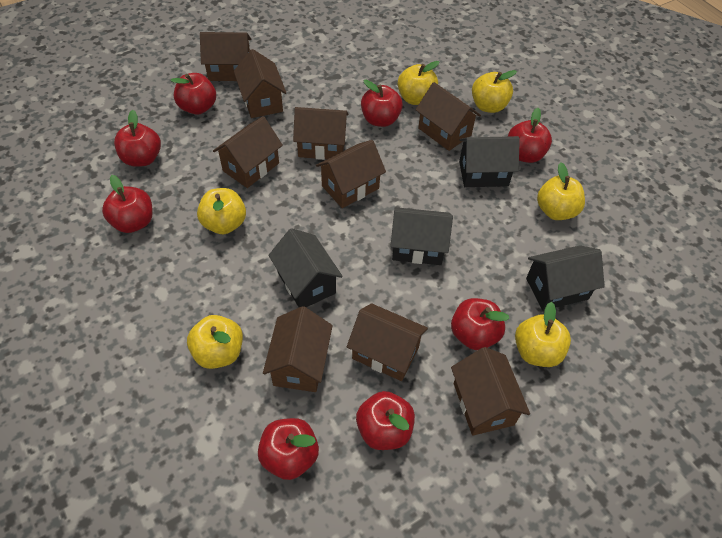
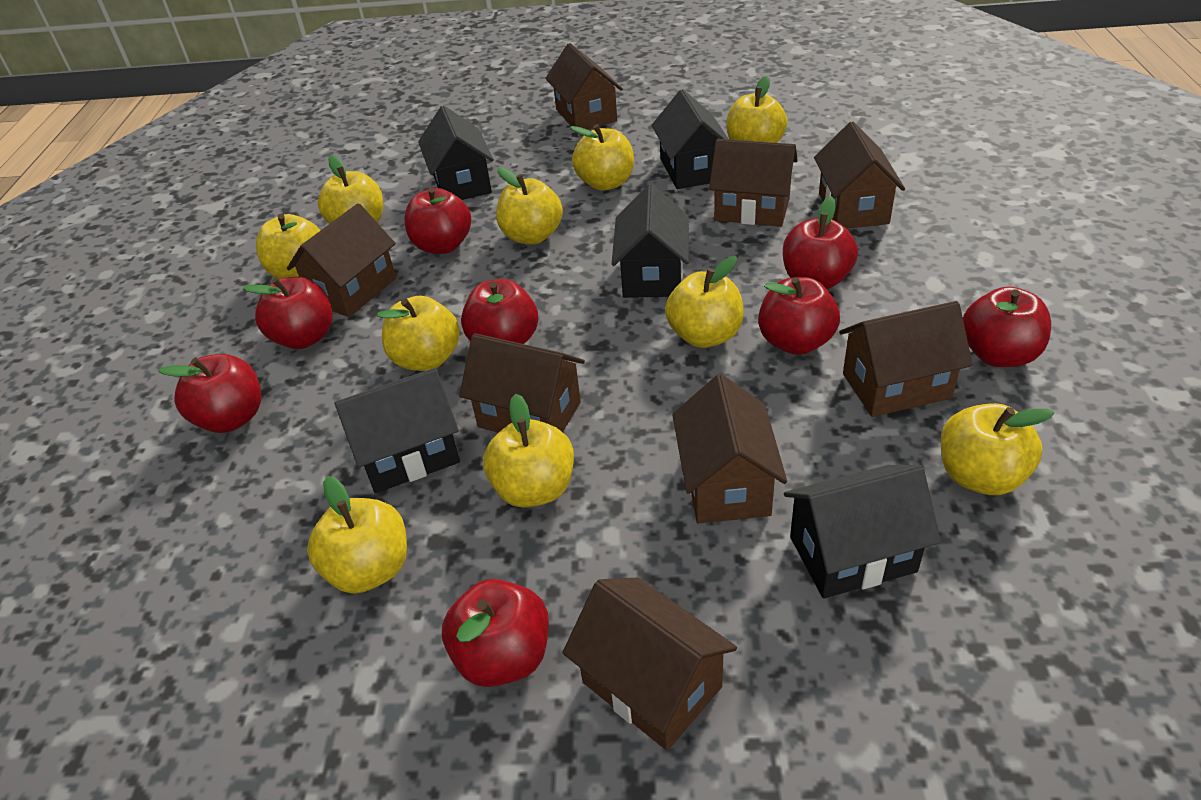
black house: 4 -> 5
brown house: 9 -> 8
yellow apple: 6 -> 10

